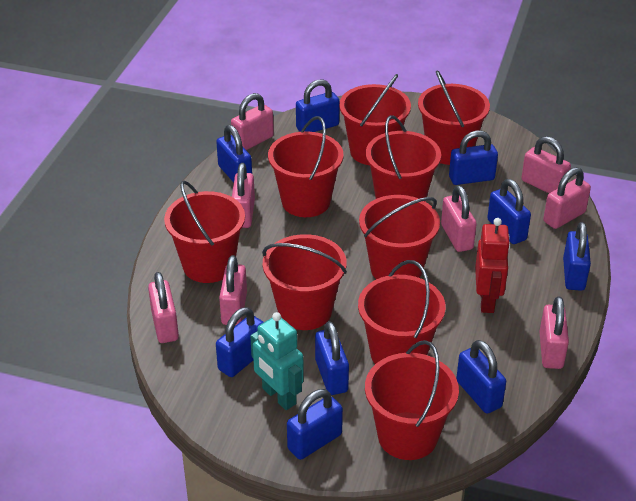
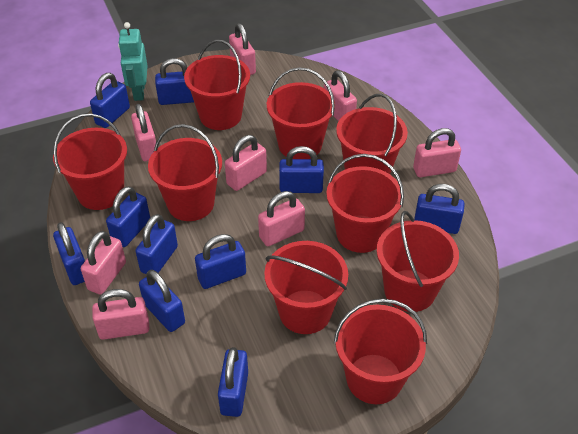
blue padlock: 9 -> 10
red robot: 1 -> 0

